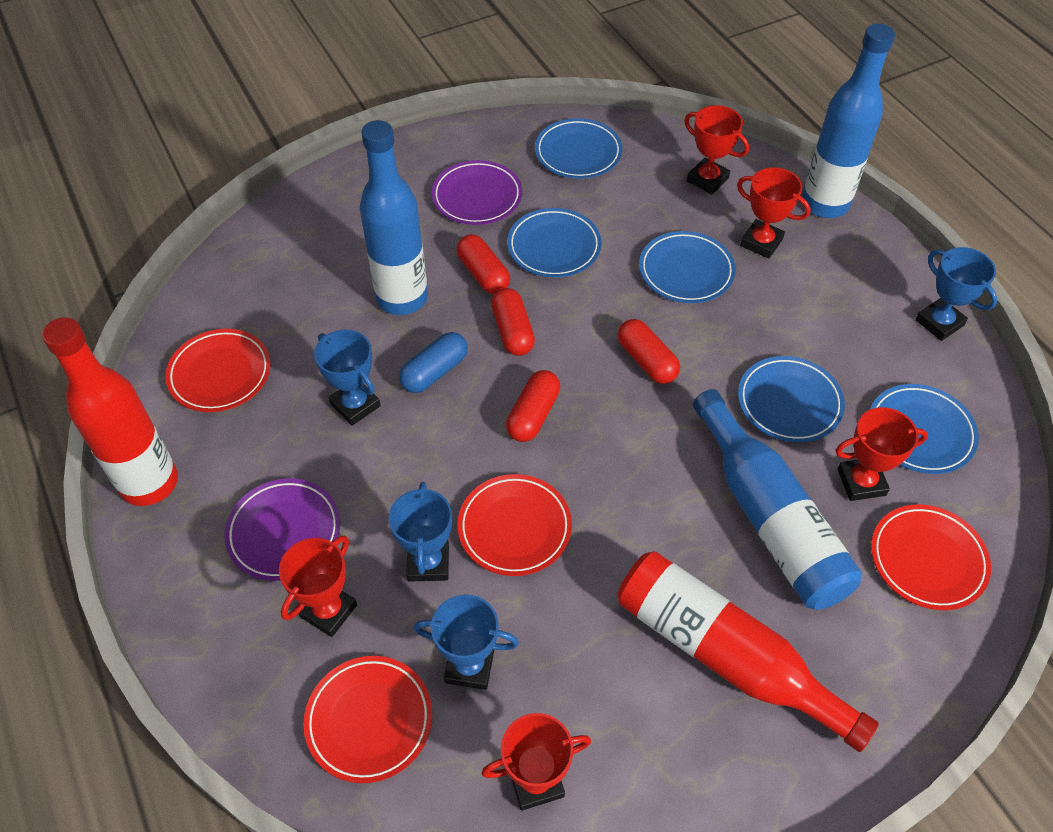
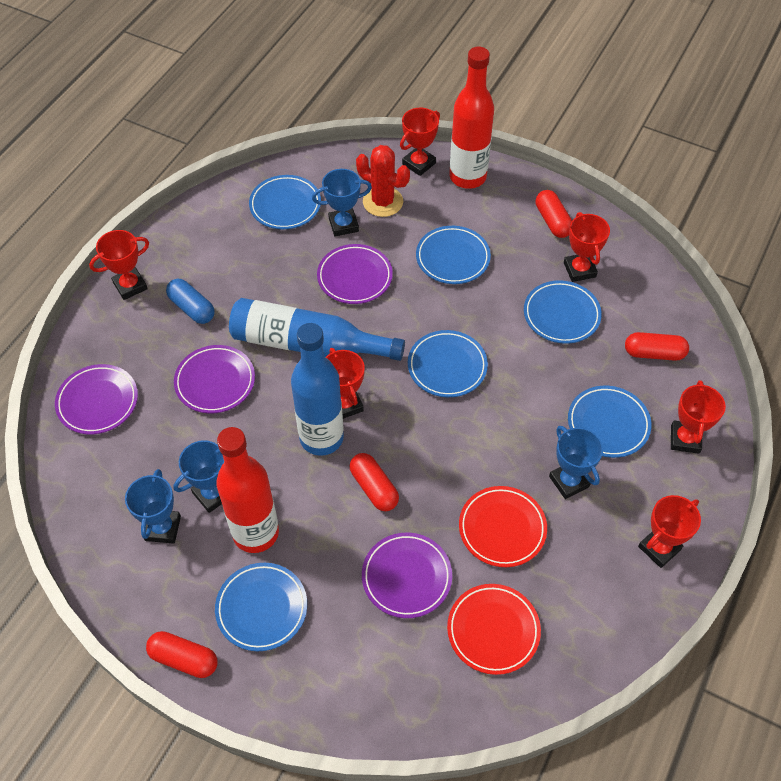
blue bottle: 3 -> 2
blue plate: 5 -> 6
purple plate: 2 -> 4
red cactus: 0 -> 1
red plate: 4 -> 2
red trophy: 5 -> 6

